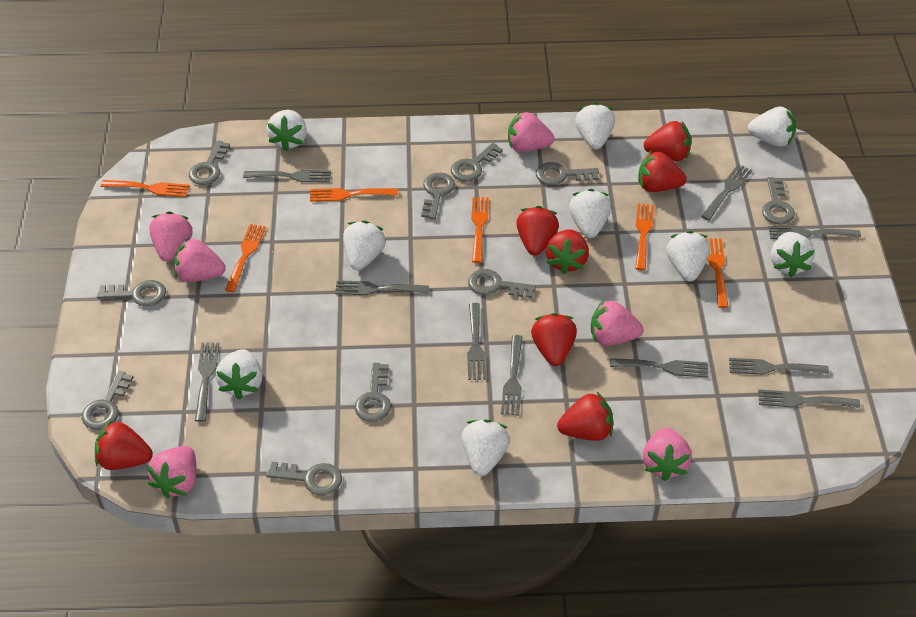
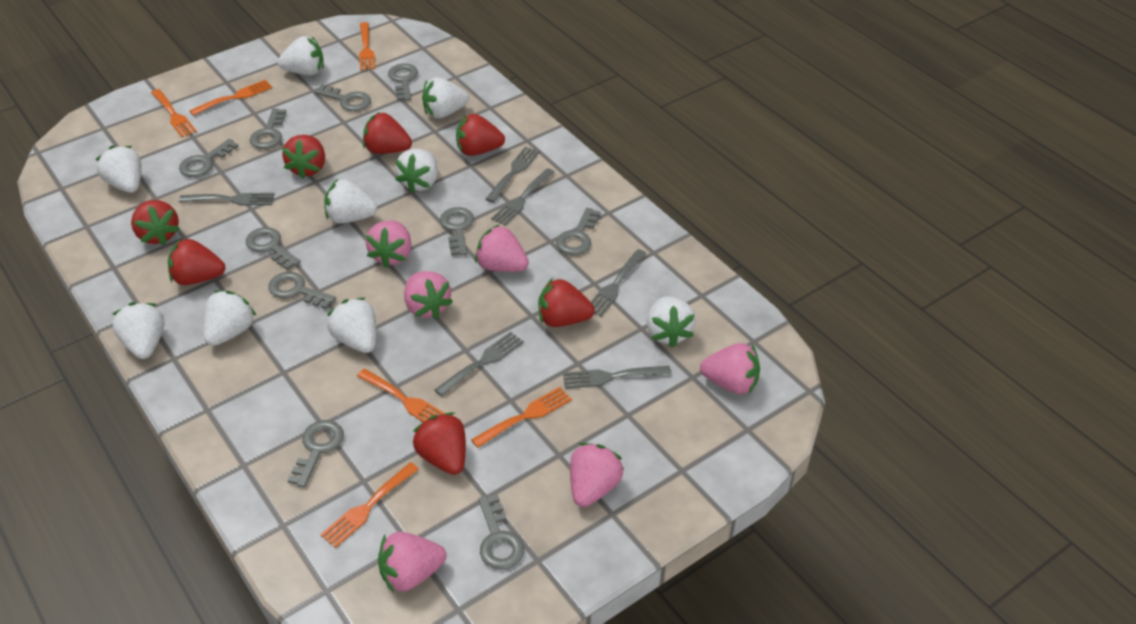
grey fork: 10 -> 6

